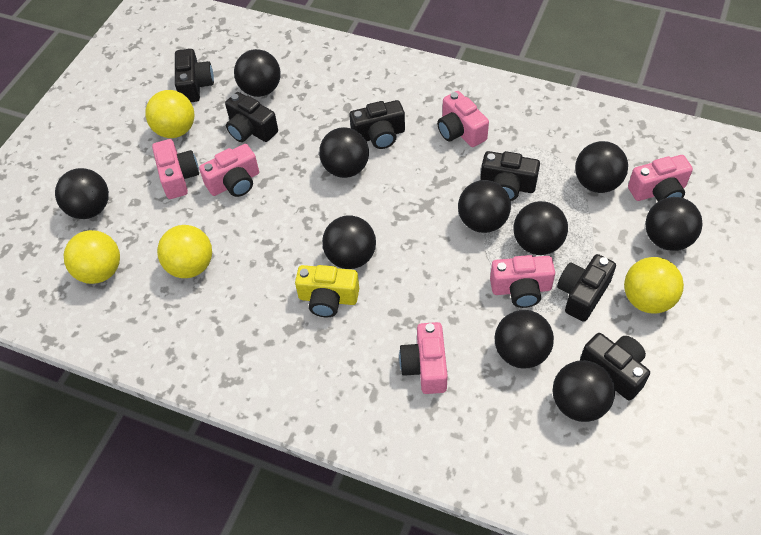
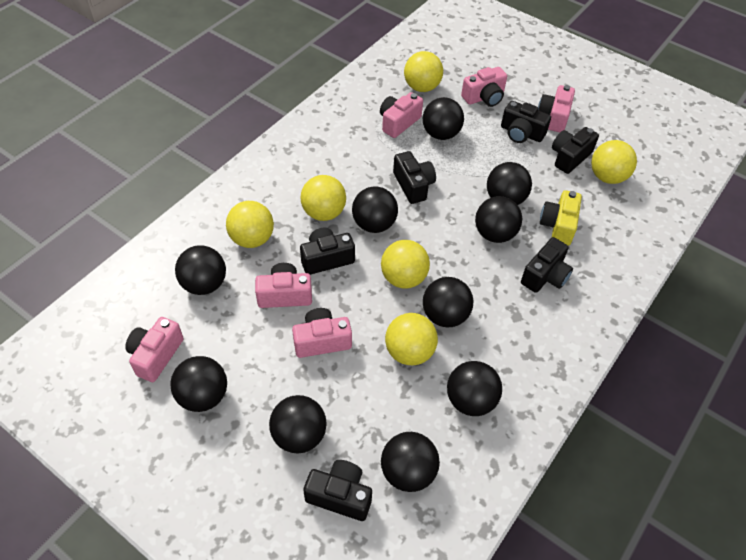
yellow ball: 4 -> 6

